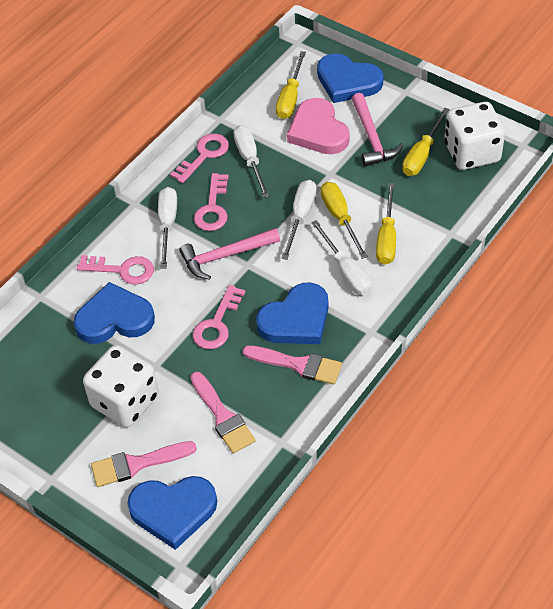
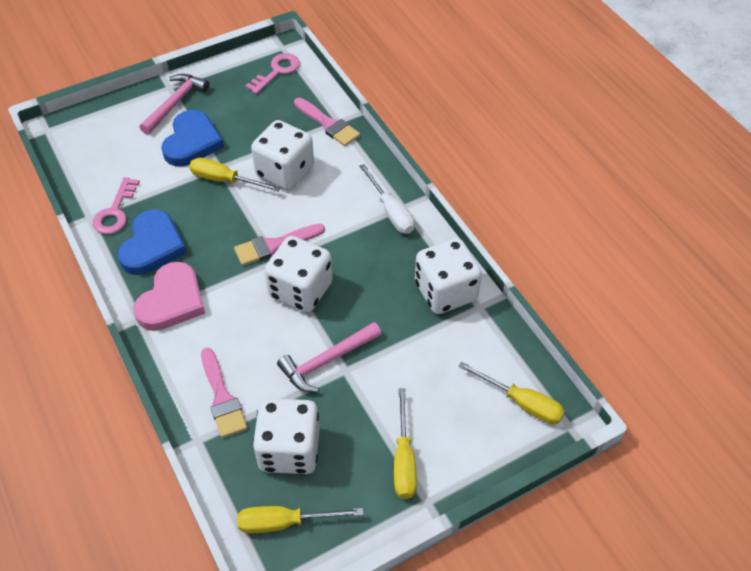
blue heart: 4 -> 2
pink key: 4 -> 2
white dice: 2 -> 4
white screwdriver: 4 -> 1

